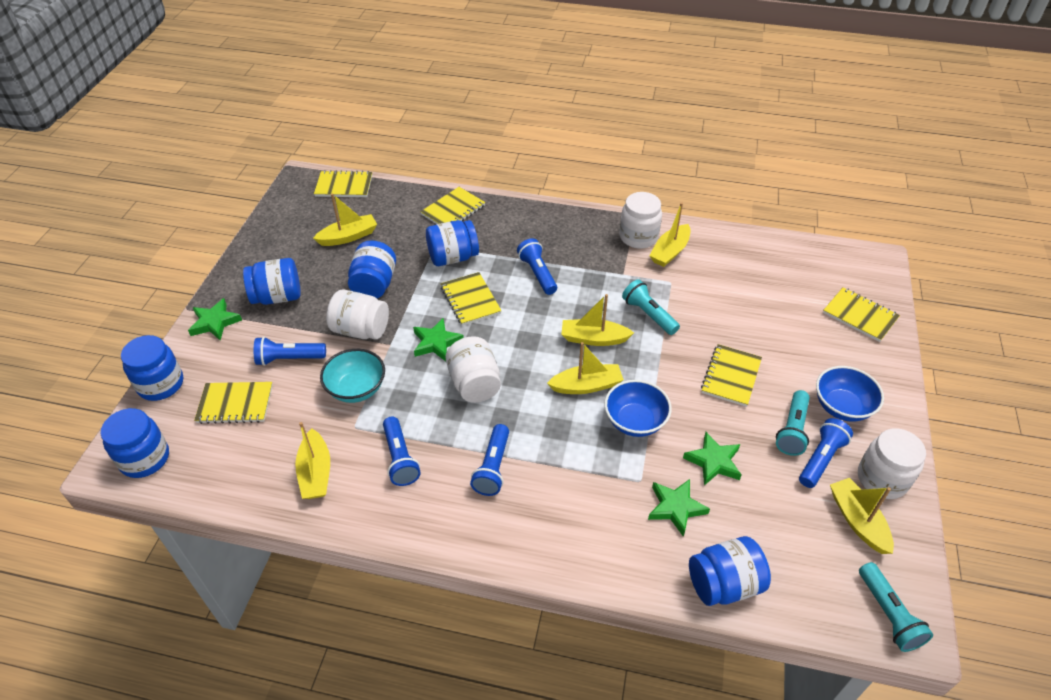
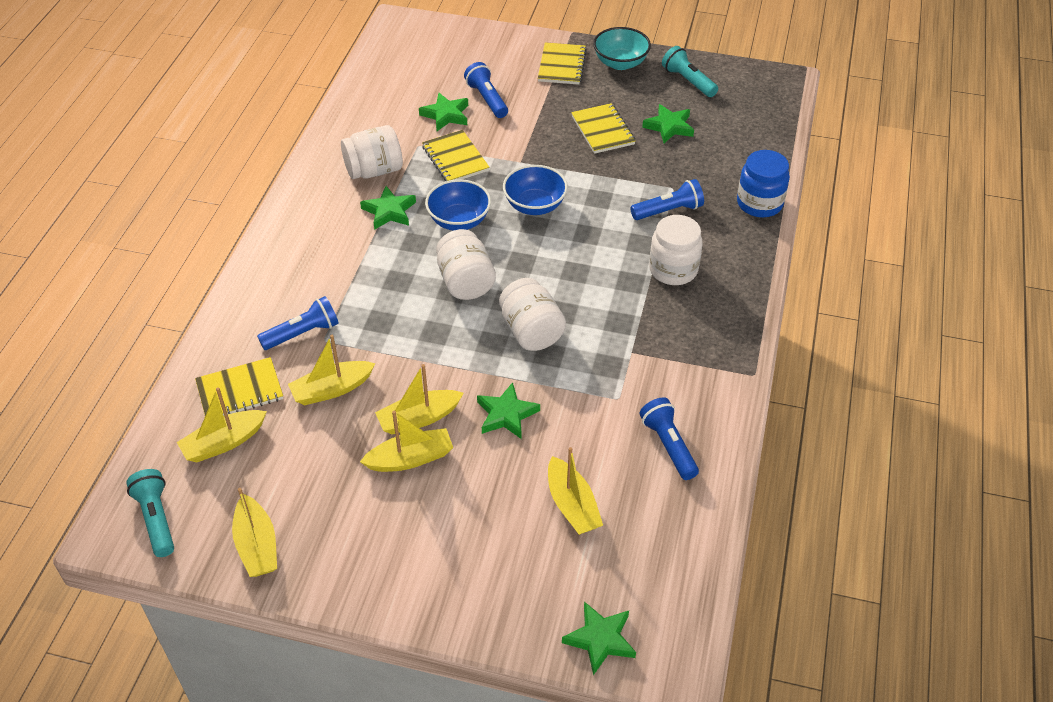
blue flashlight: 5 -> 4
blue jar: 6 -> 1
green star: 4 -> 5
turquoise flashlight: 3 -> 2
yellow notebook: 6 -> 4

